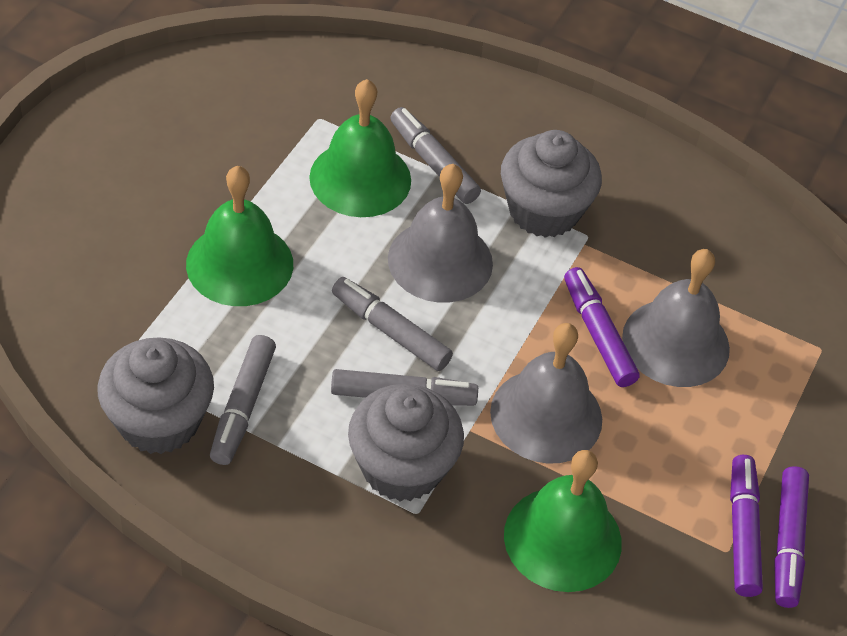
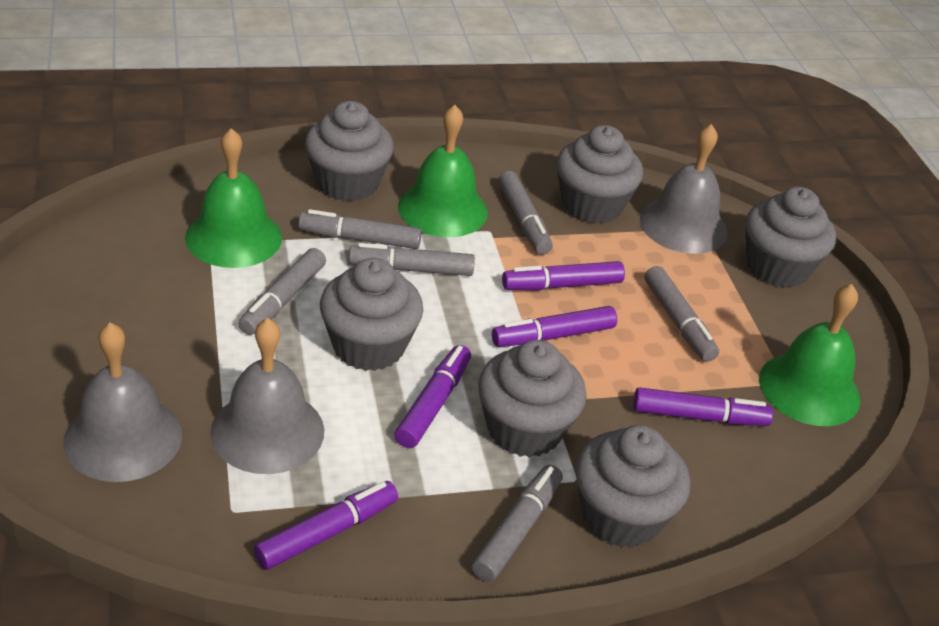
grey cupcake: 3 -> 6
grey marker: 4 -> 6
purple marker: 3 -> 5

